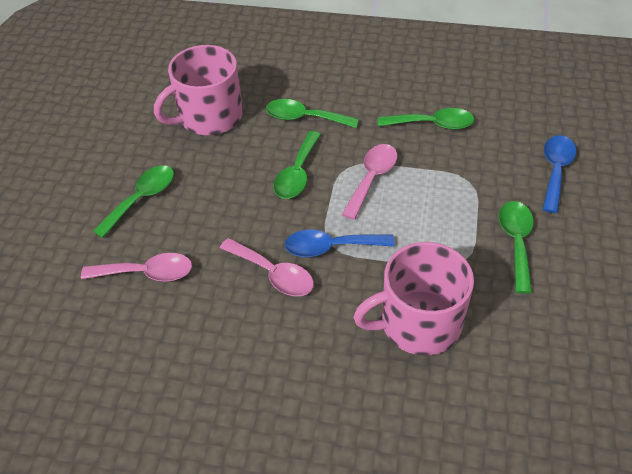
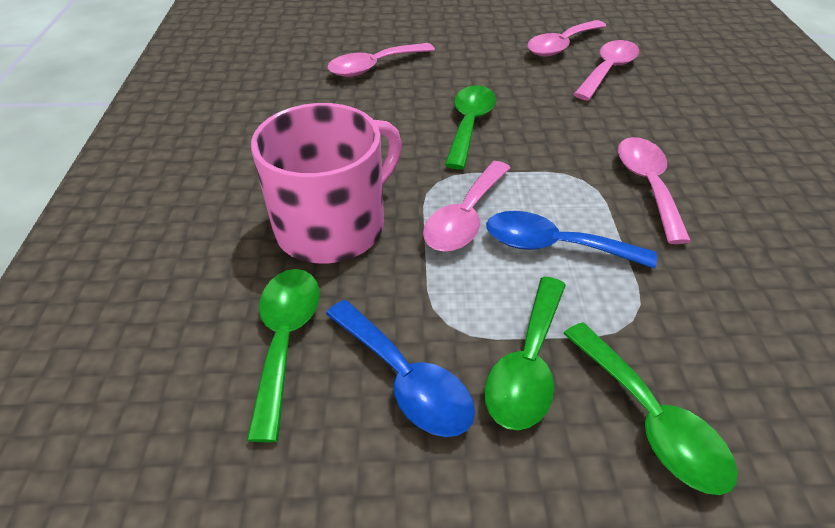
green spoon: 5 -> 4
pink mug: 2 -> 1
pink spoon: 3 -> 5

